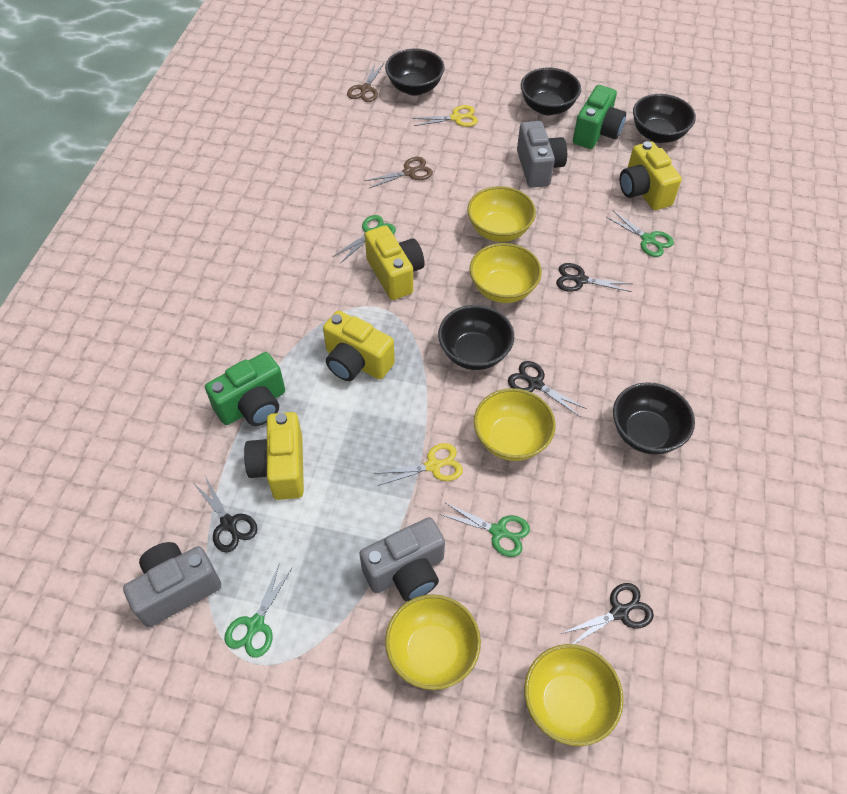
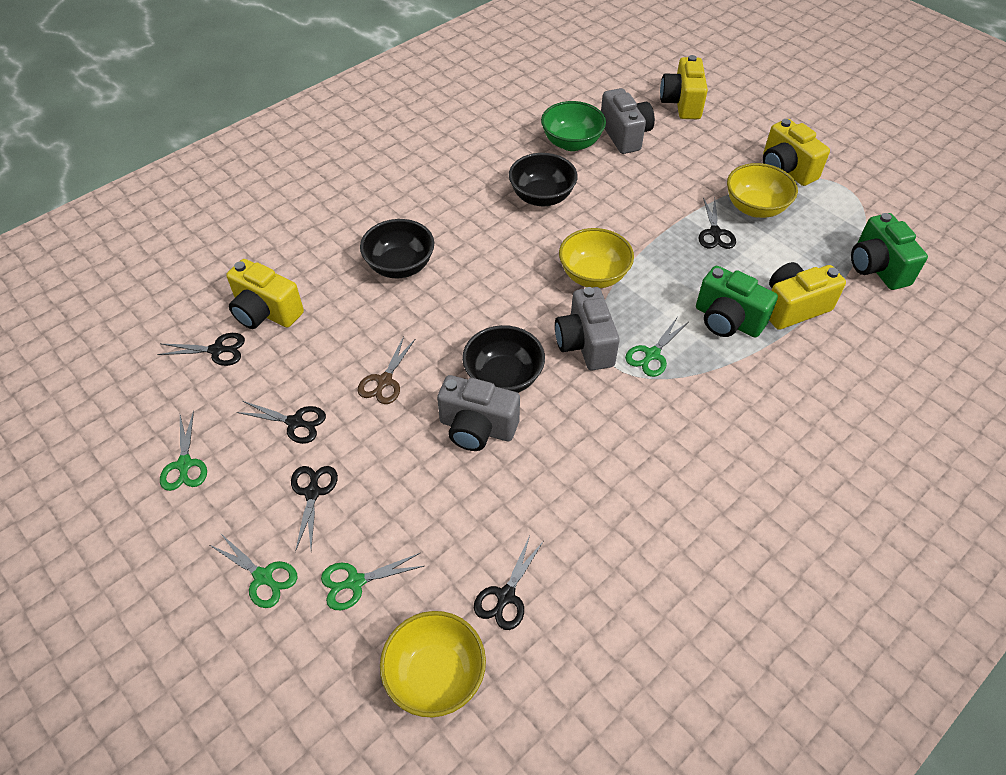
black bowl: 5 -> 3
black scissors: 4 -> 5
brown scissors: 2 -> 1
green bowl: 0 -> 1
yellow bowl: 5 -> 3
yellow scissors: 2 -> 0

